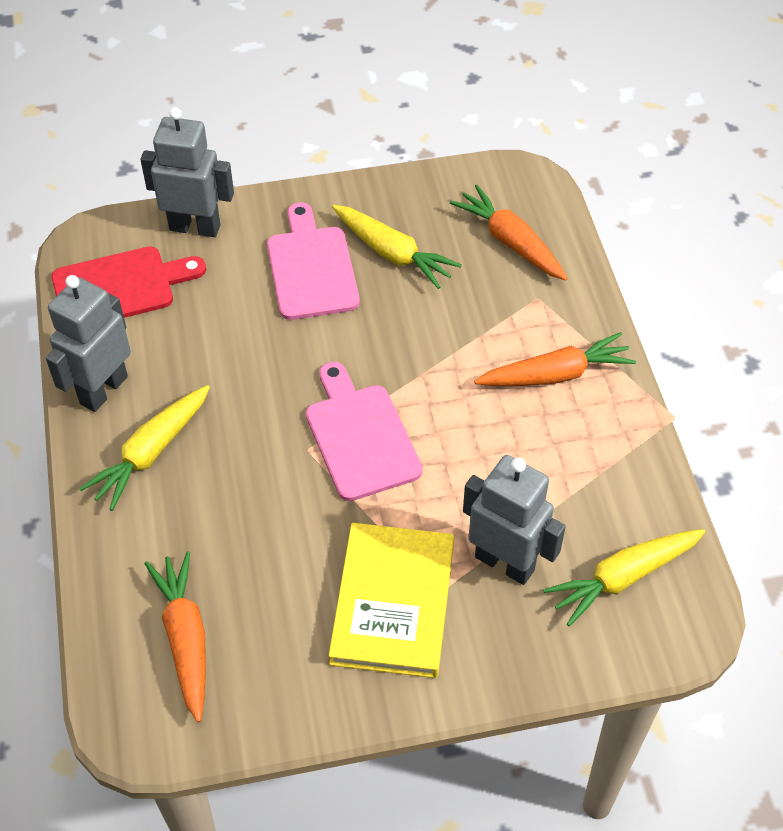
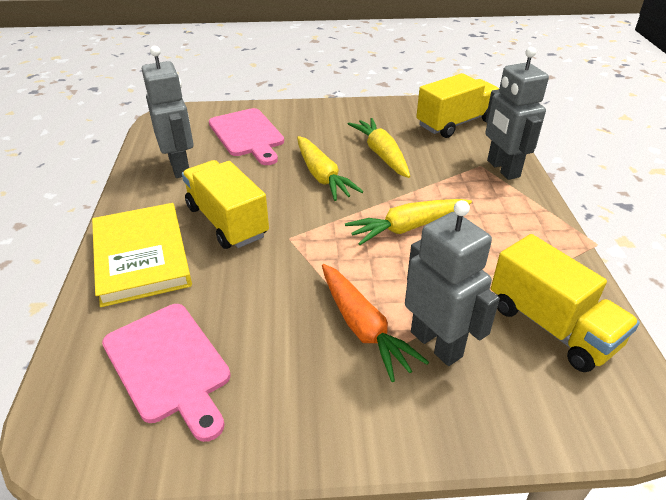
orange carrot: 3 -> 1
red cutting board: 1 -> 0
yellow truck: 0 -> 3

